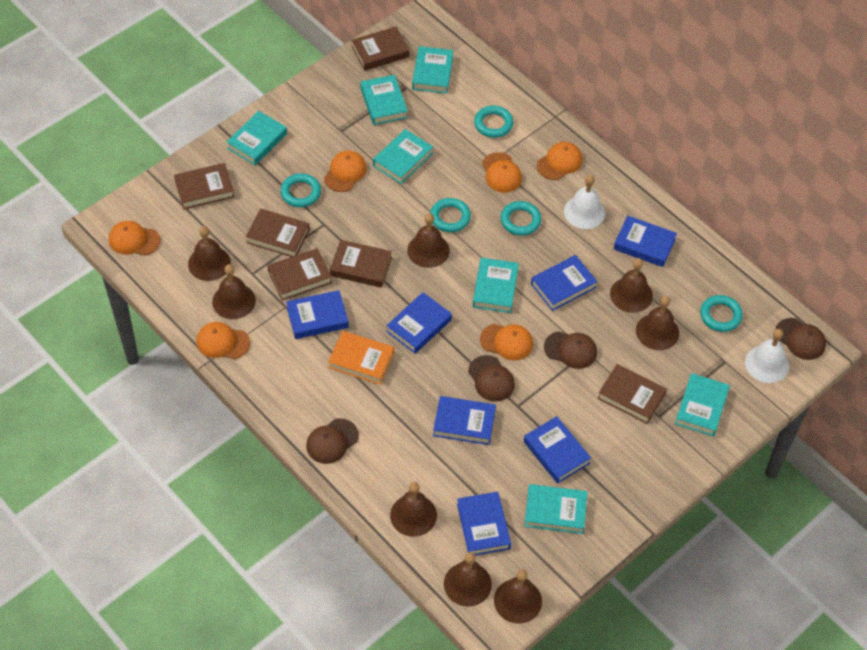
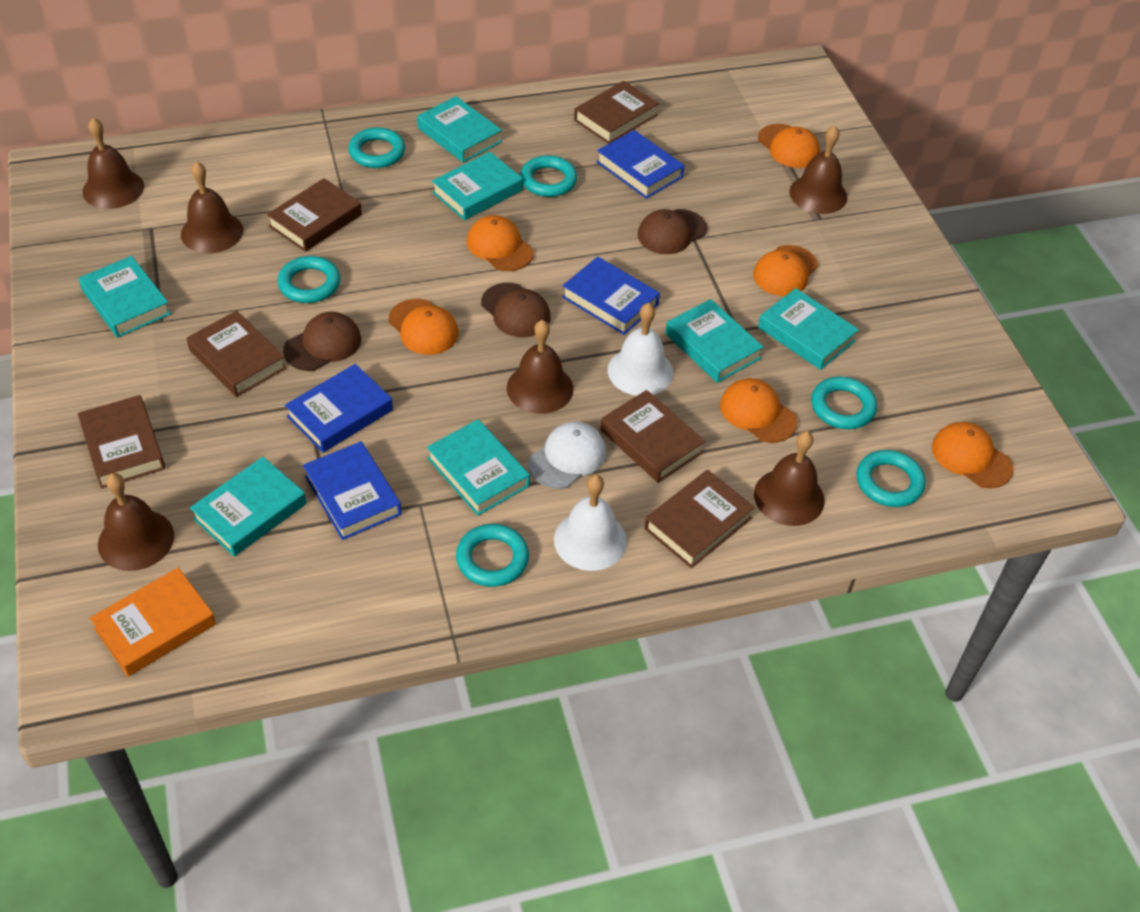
blue book: 7 -> 4
brown bell: 8 -> 6
brown cap: 4 -> 3
turquoise ring: 5 -> 6
white cap: 0 -> 1

